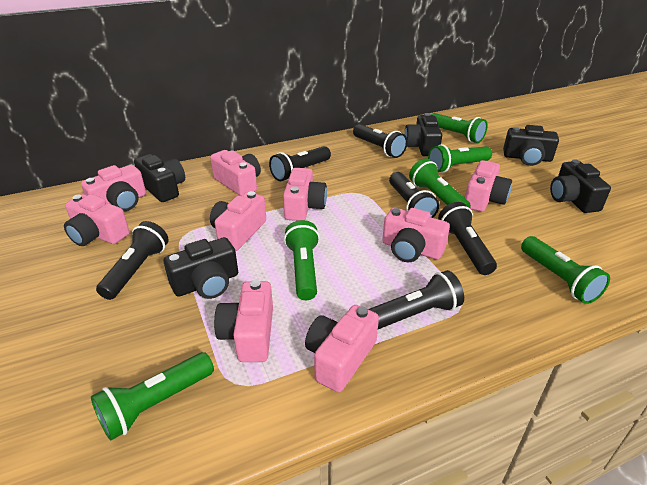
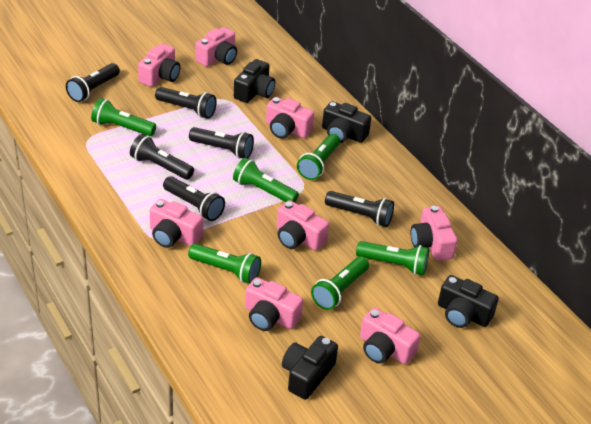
black camera: 5 -> 4
pink camera: 9 -> 8

